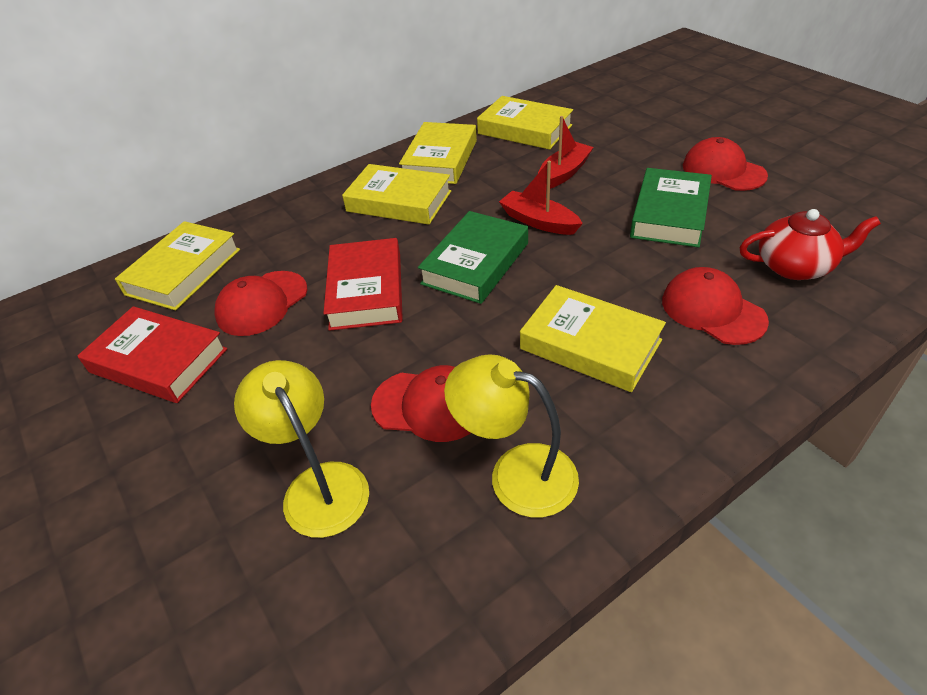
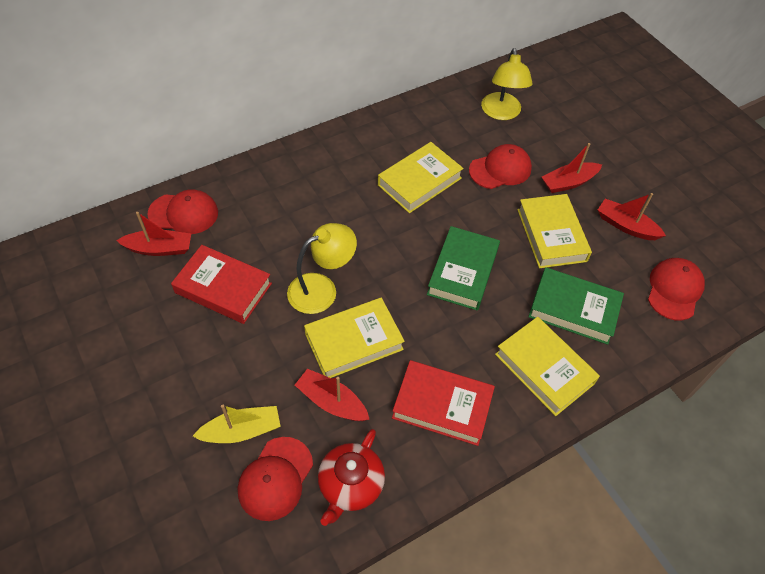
red boat: 2 -> 4
yellow boat: 0 -> 1
yellow book: 5 -> 4

